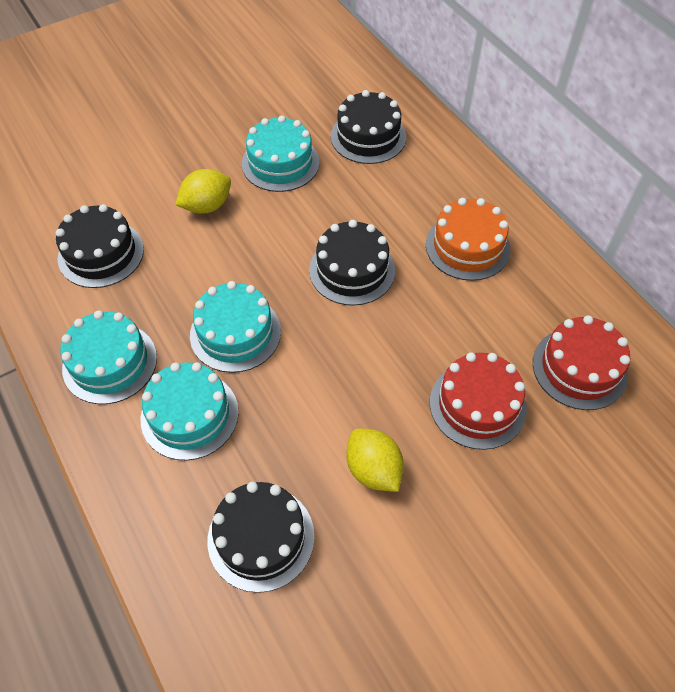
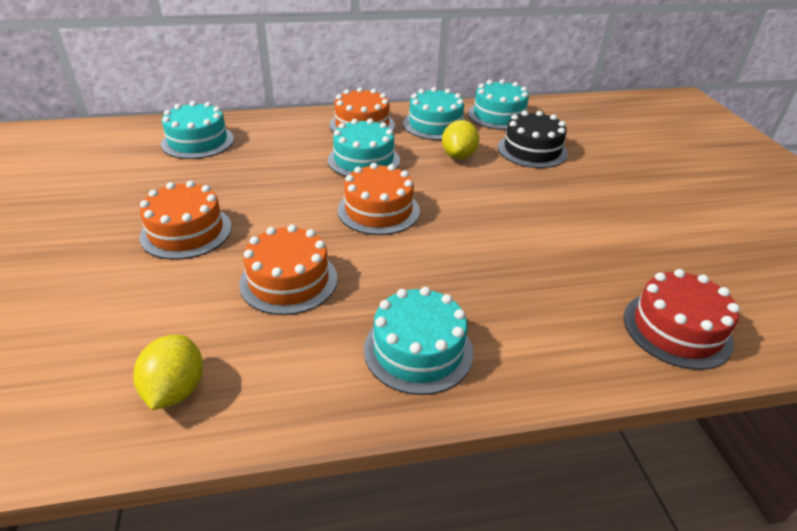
black cake: 4 -> 1
orange cake: 1 -> 4
red cake: 2 -> 1
turquoise cake: 4 -> 5

